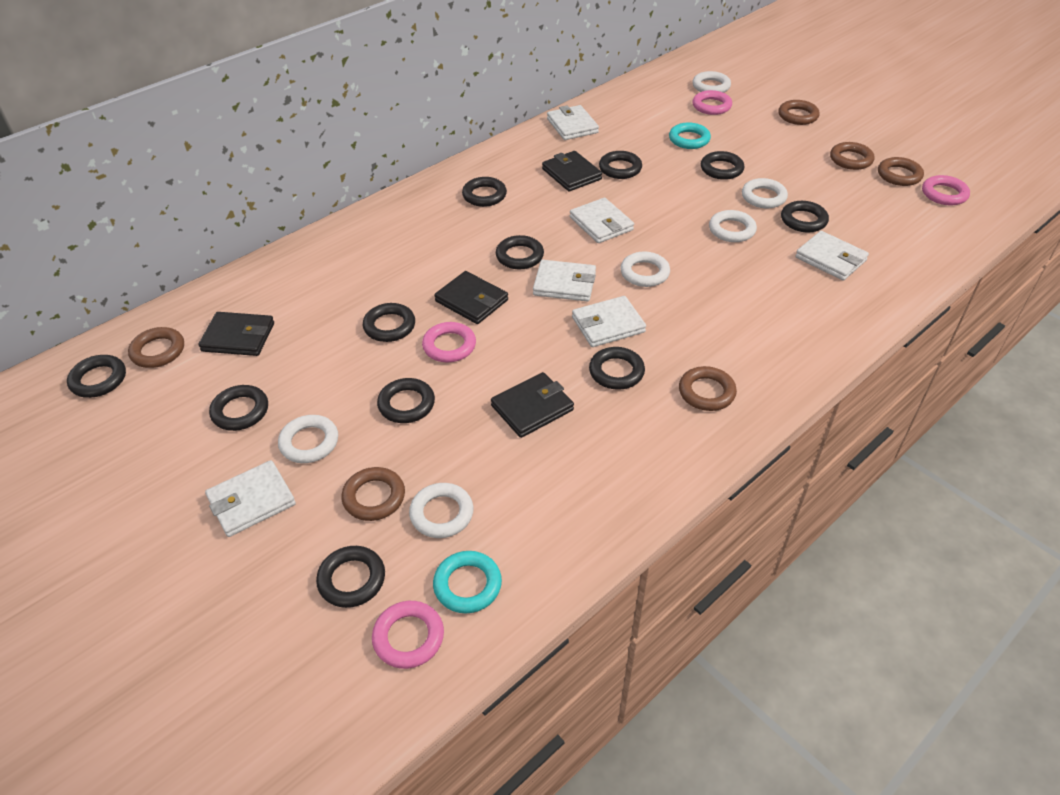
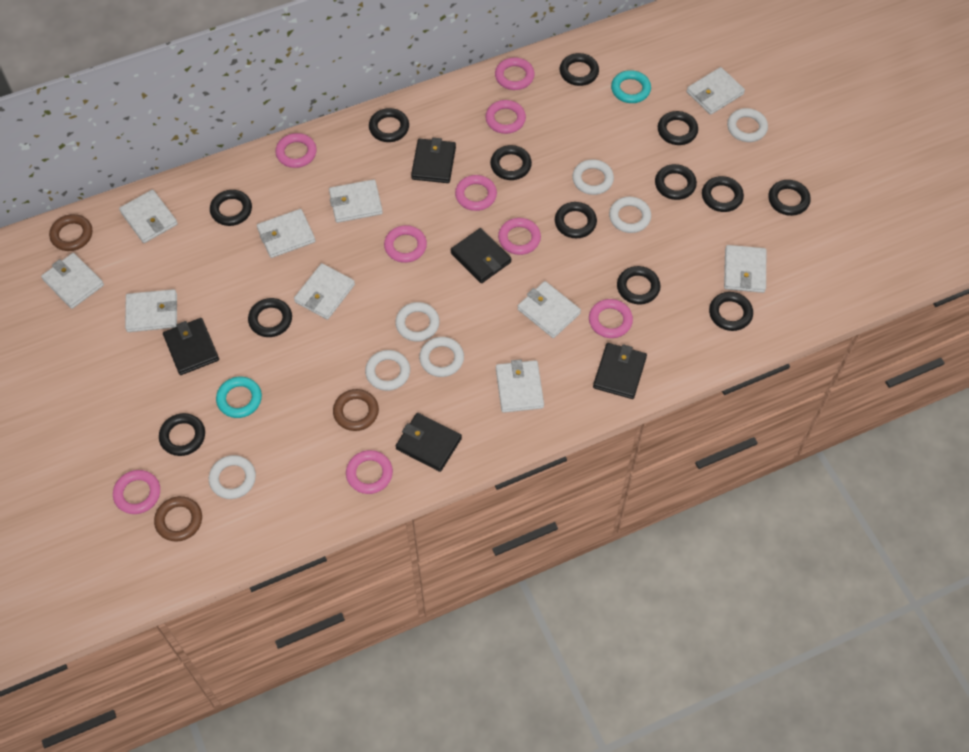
black ring: 11 -> 13
black wallet: 4 -> 5
brown ring: 6 -> 3
pink ring: 4 -> 9
white ring: 6 -> 7
white wallet: 6 -> 10

